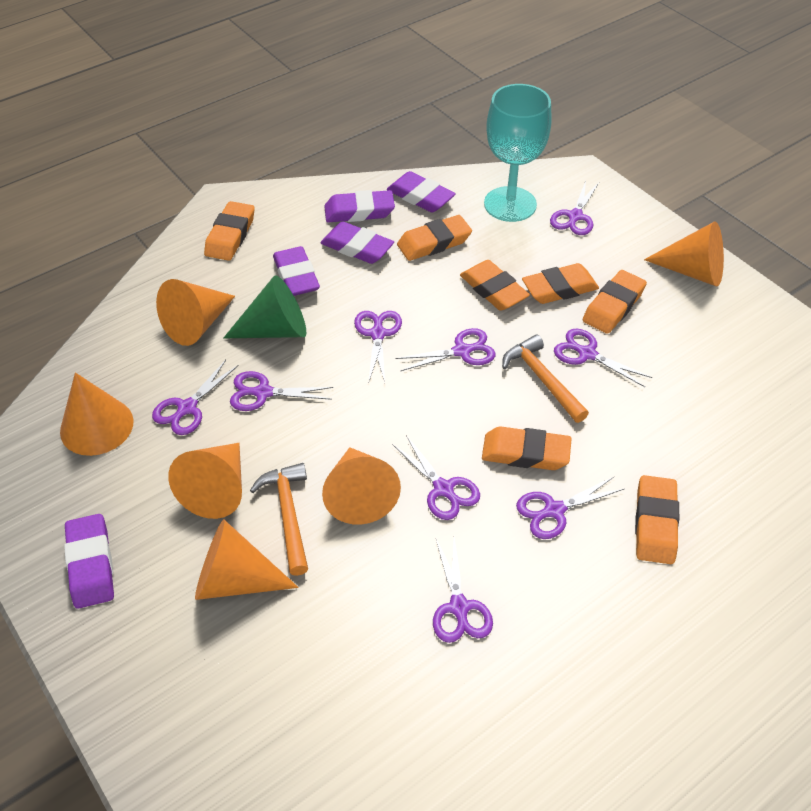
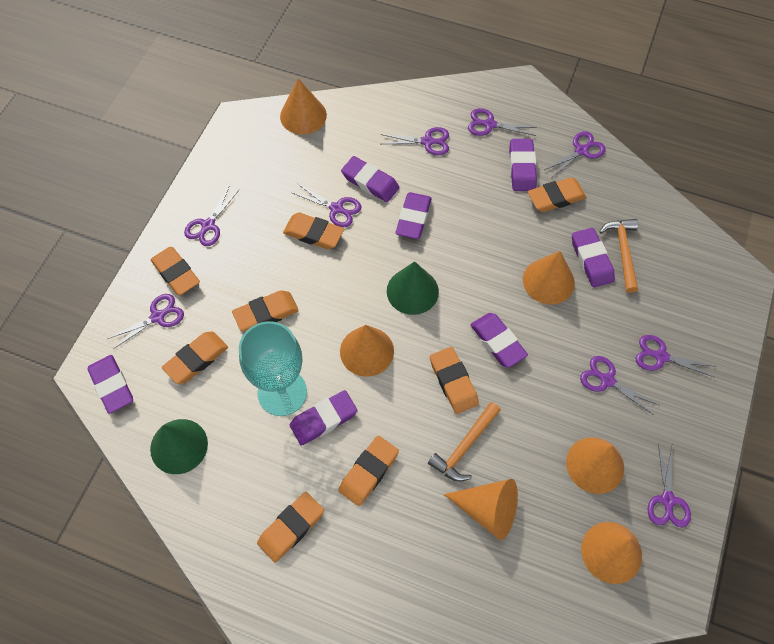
green cone: 1 -> 2
orange eraser: 7 -> 8
purple eraser: 5 -> 7

